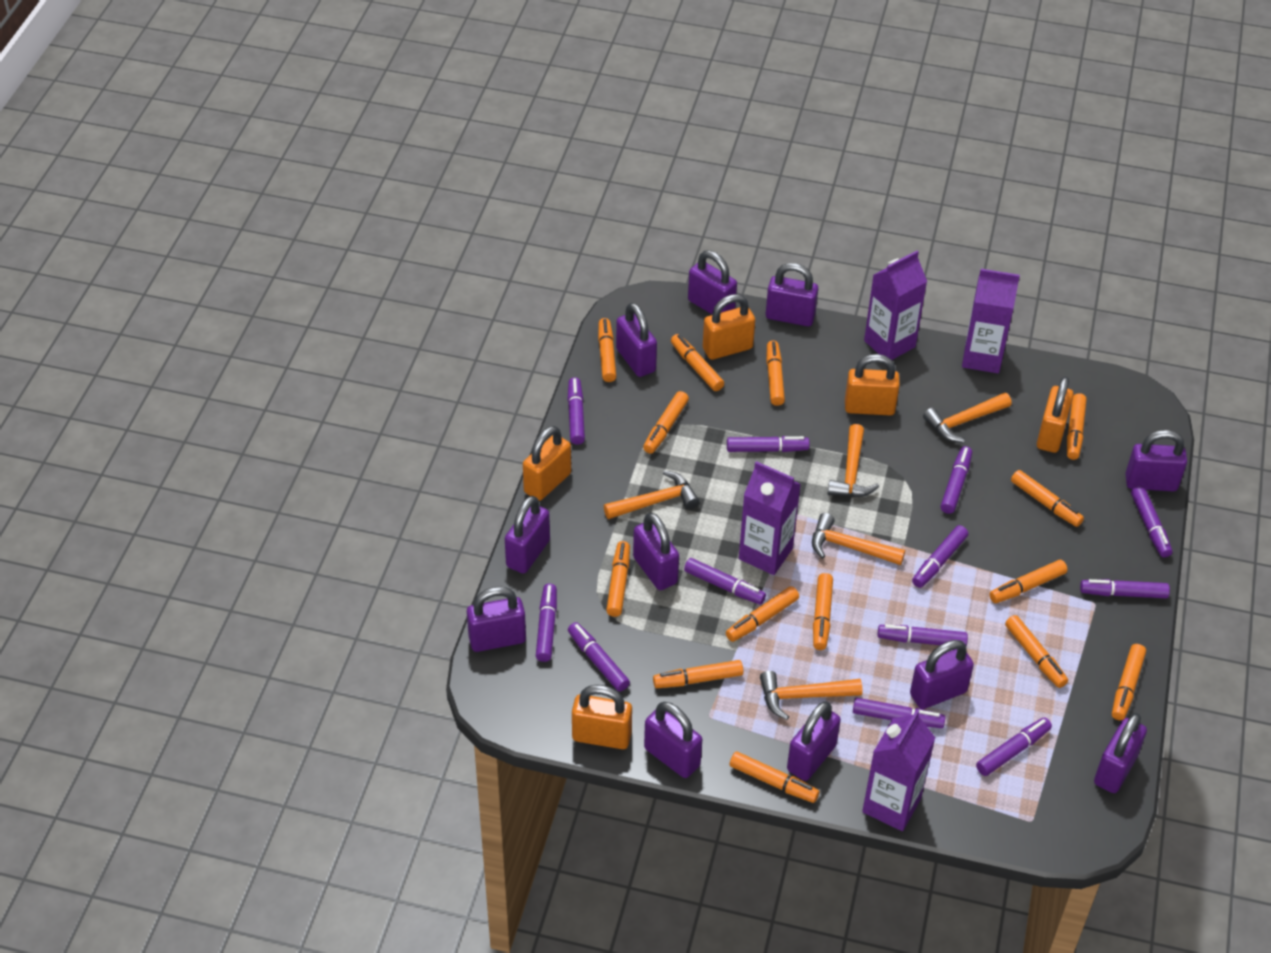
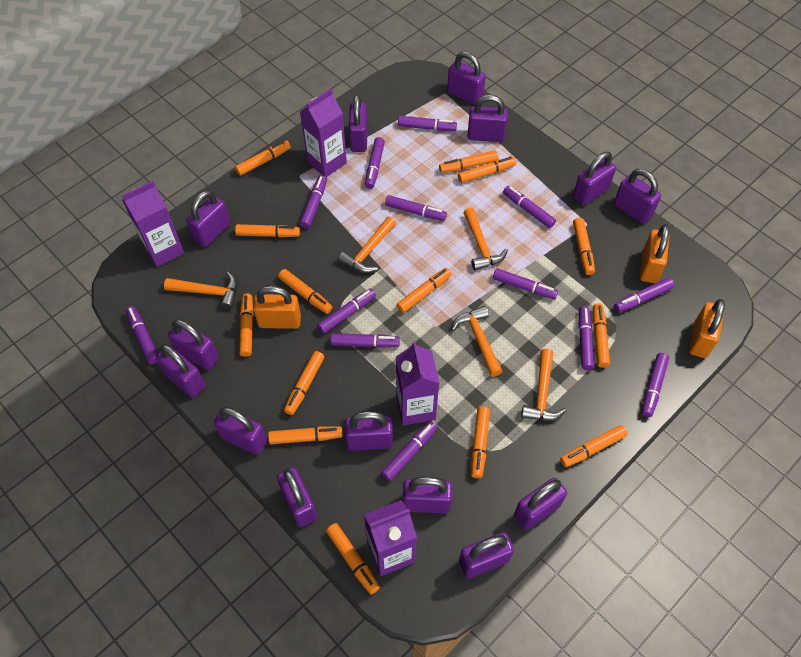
orange padlock: 5 -> 3
purple marker: 12 -> 13
purple padlock: 11 -> 14

